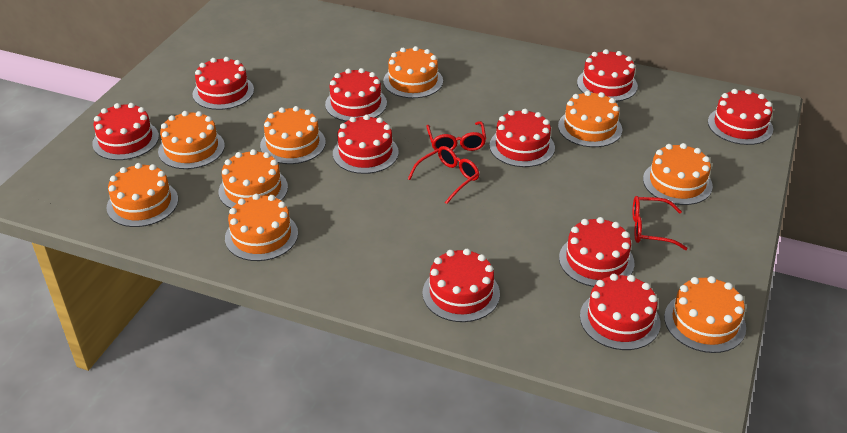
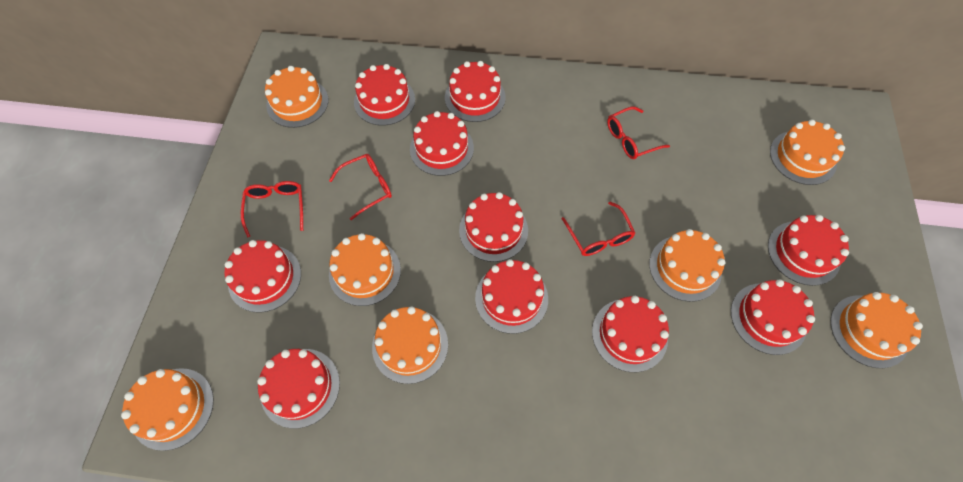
orange cake: 9 -> 7
red glasses: 3 -> 4

